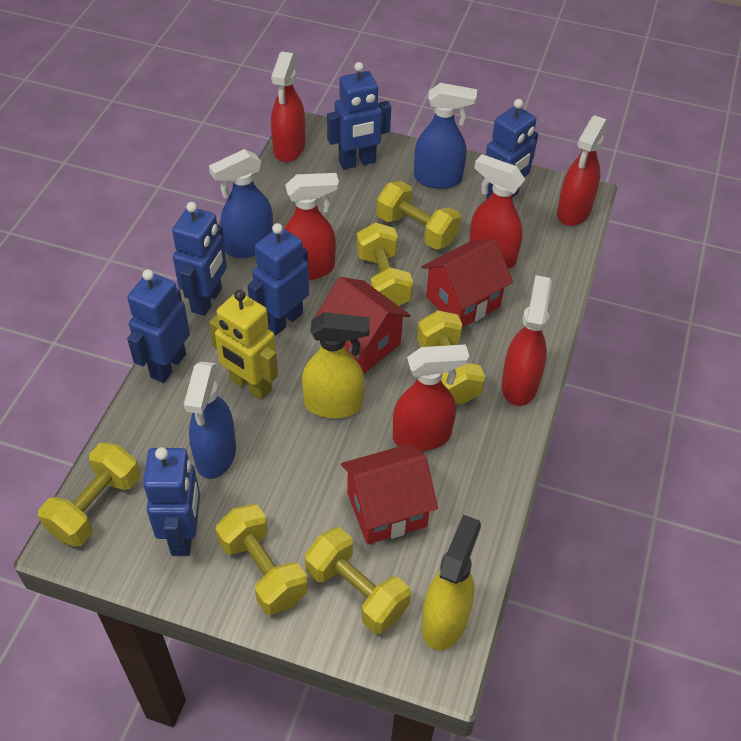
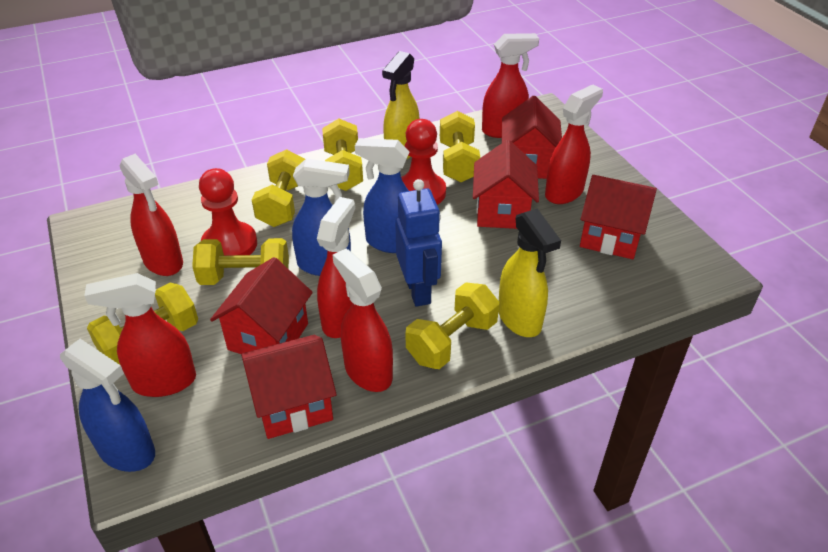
blue robot: 6 -> 1
red house: 3 -> 5
red pawn: 0 -> 2
yellow robot: 1 -> 0

